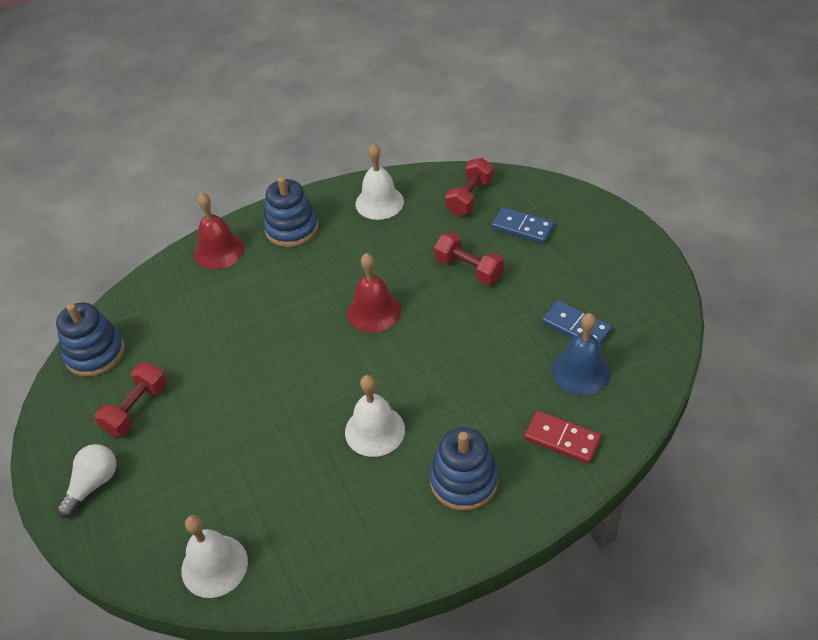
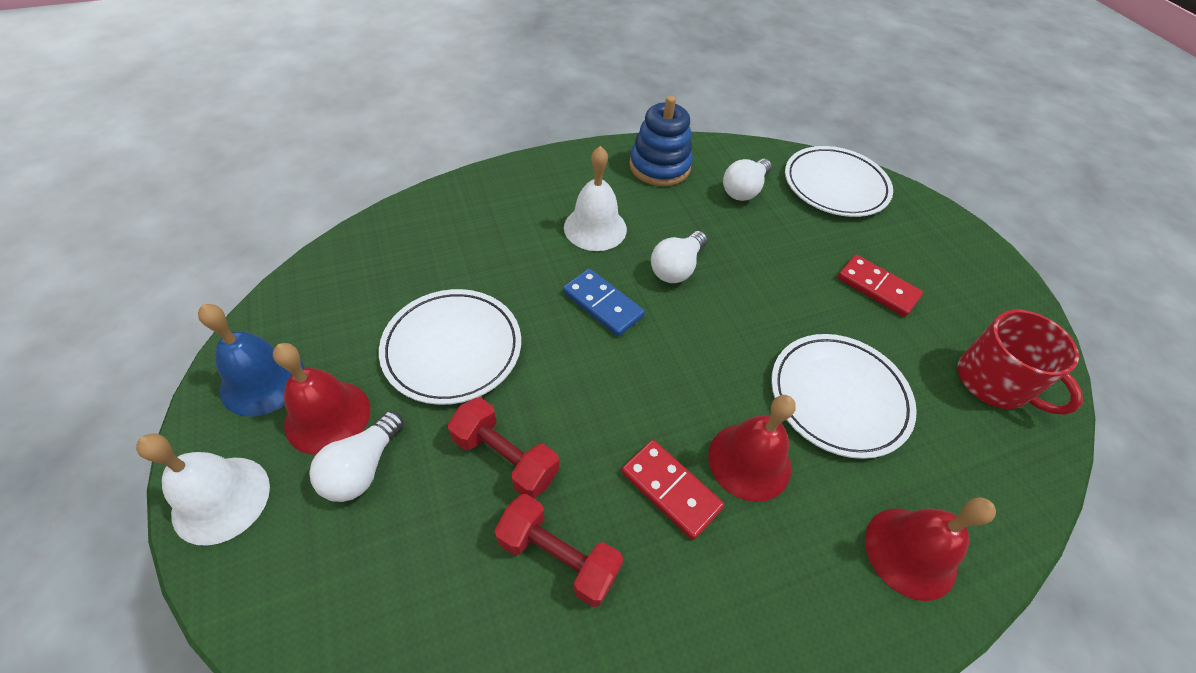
blue domino: 2 -> 1
blue stacking toy: 3 -> 1
red bell: 2 -> 3
red domino: 1 -> 2
red dumbbell: 3 -> 2
red mug: 0 -> 1
white bell: 3 -> 2
white light bulb: 1 -> 3
white plate: 0 -> 3

